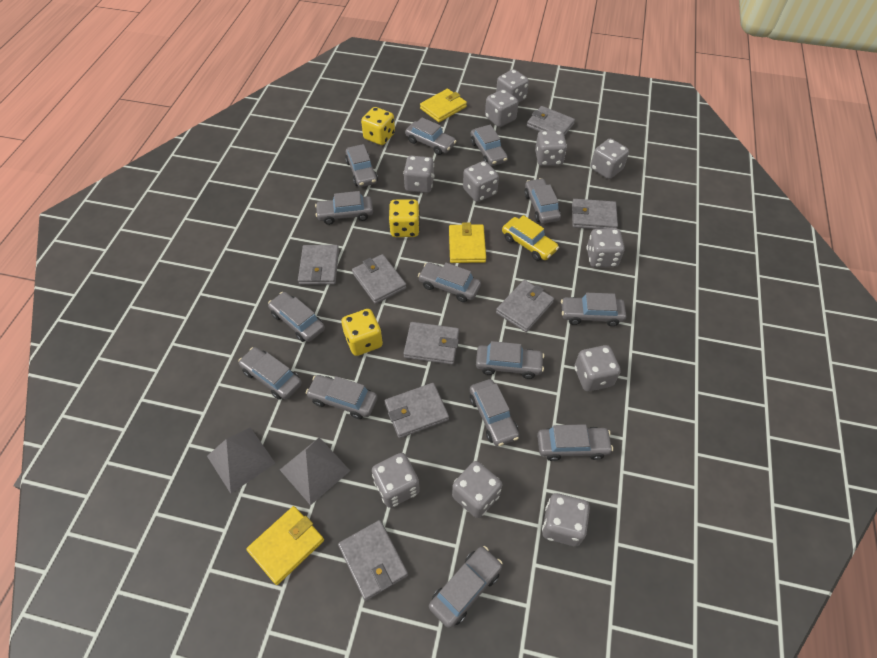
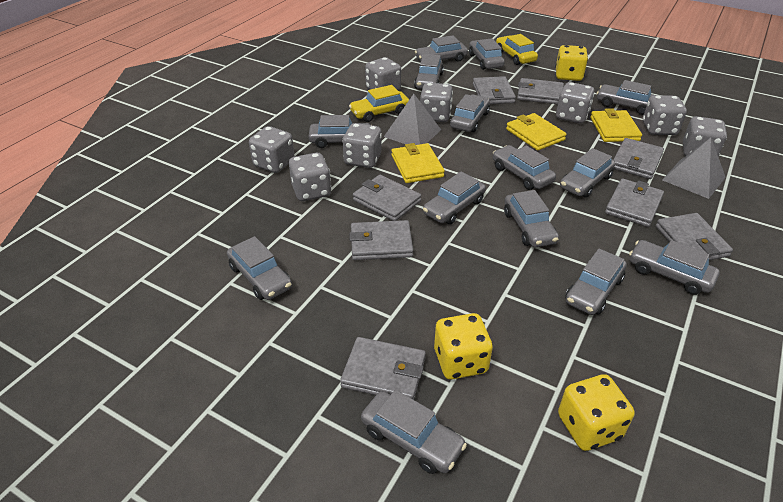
grey dice: 11 -> 8
yellow car: 1 -> 2

